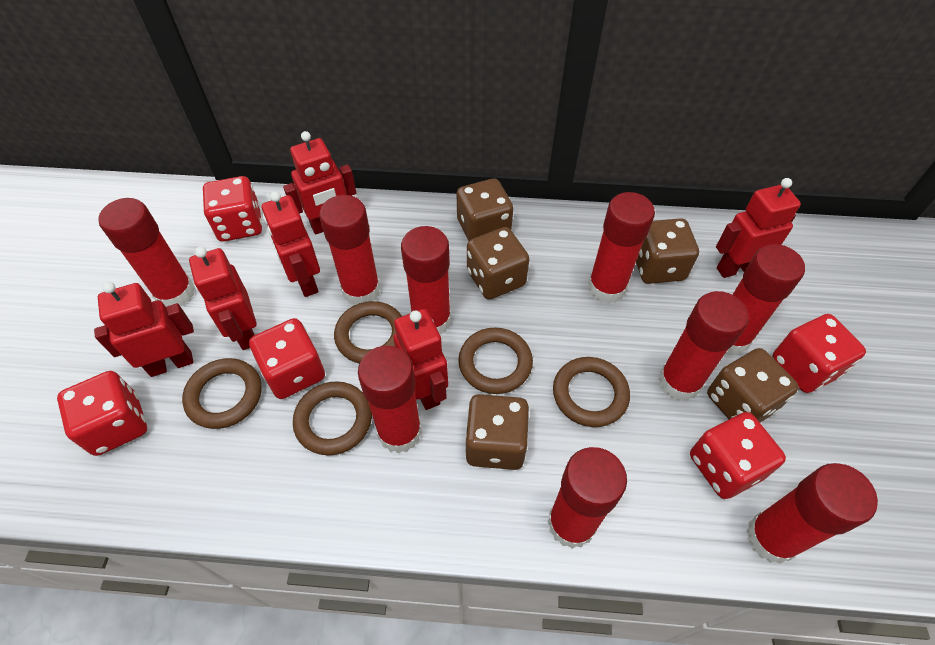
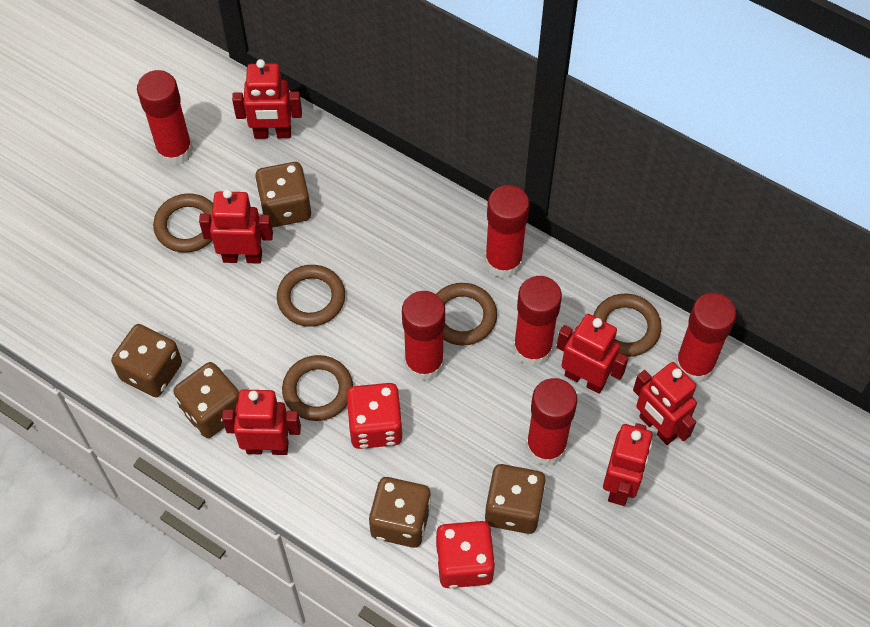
red dice: 5 -> 2
red glue stick: 9 -> 6

